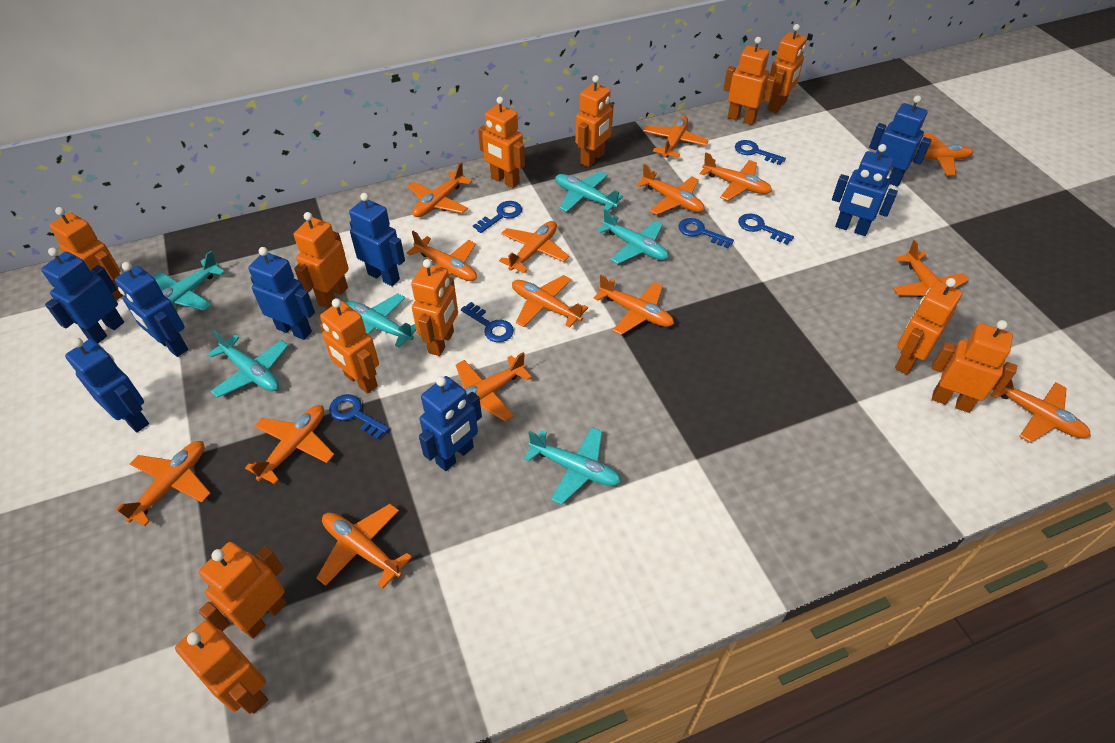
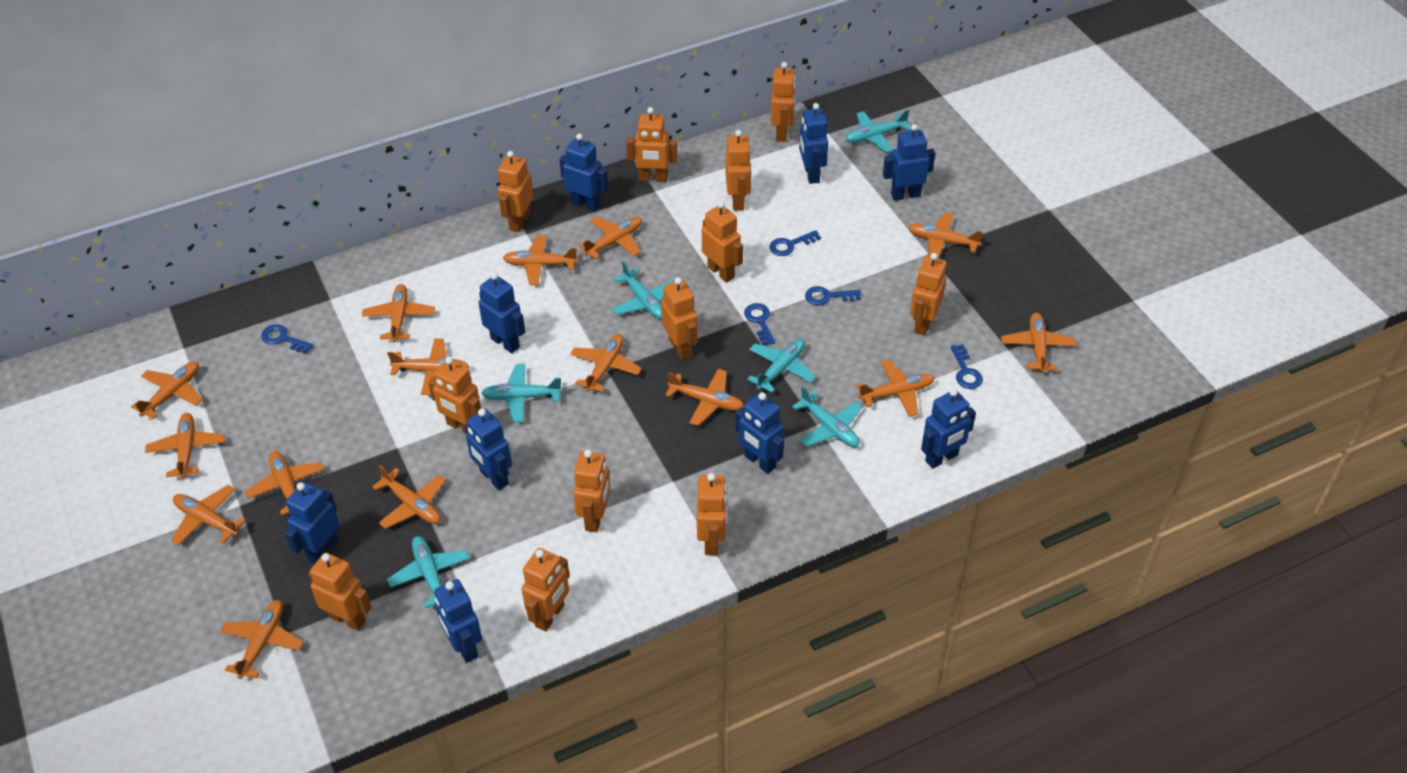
blue key: 6 -> 5
blue robot: 8 -> 9

